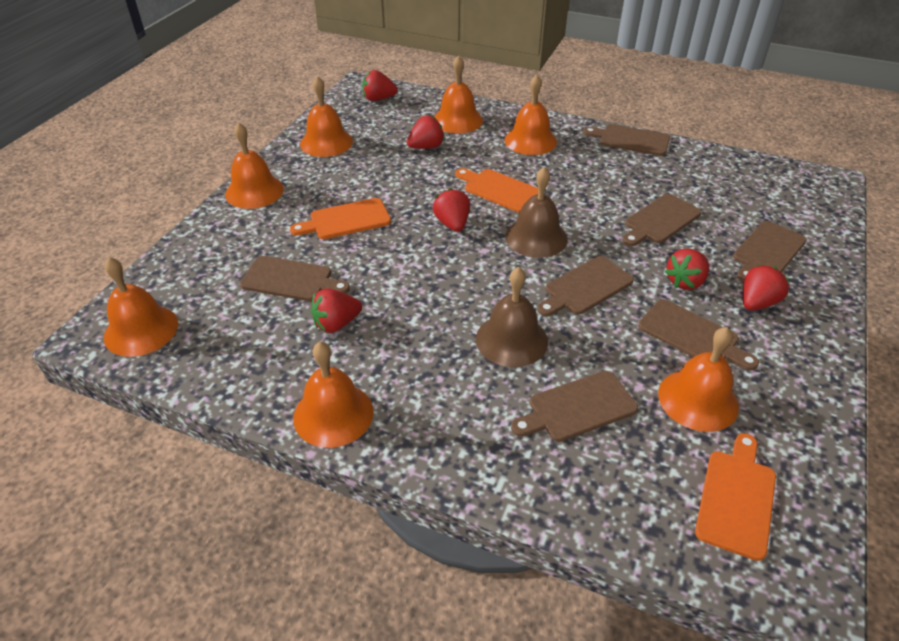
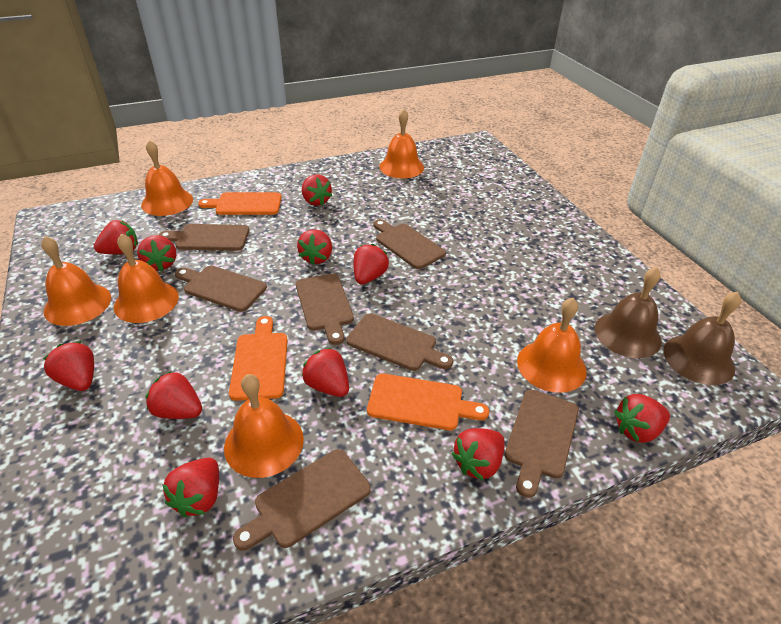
orange bell: 7 -> 6
red strawberry: 6 -> 11

